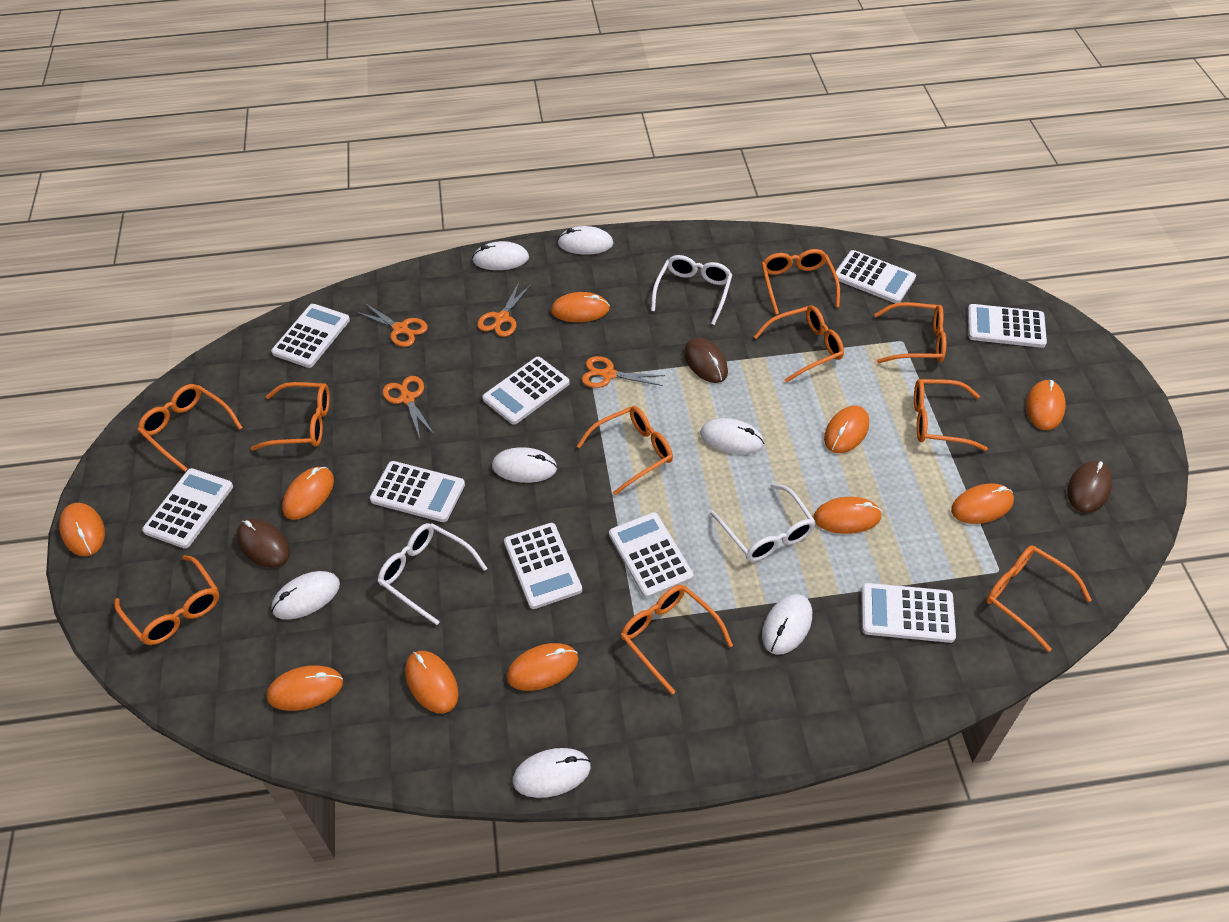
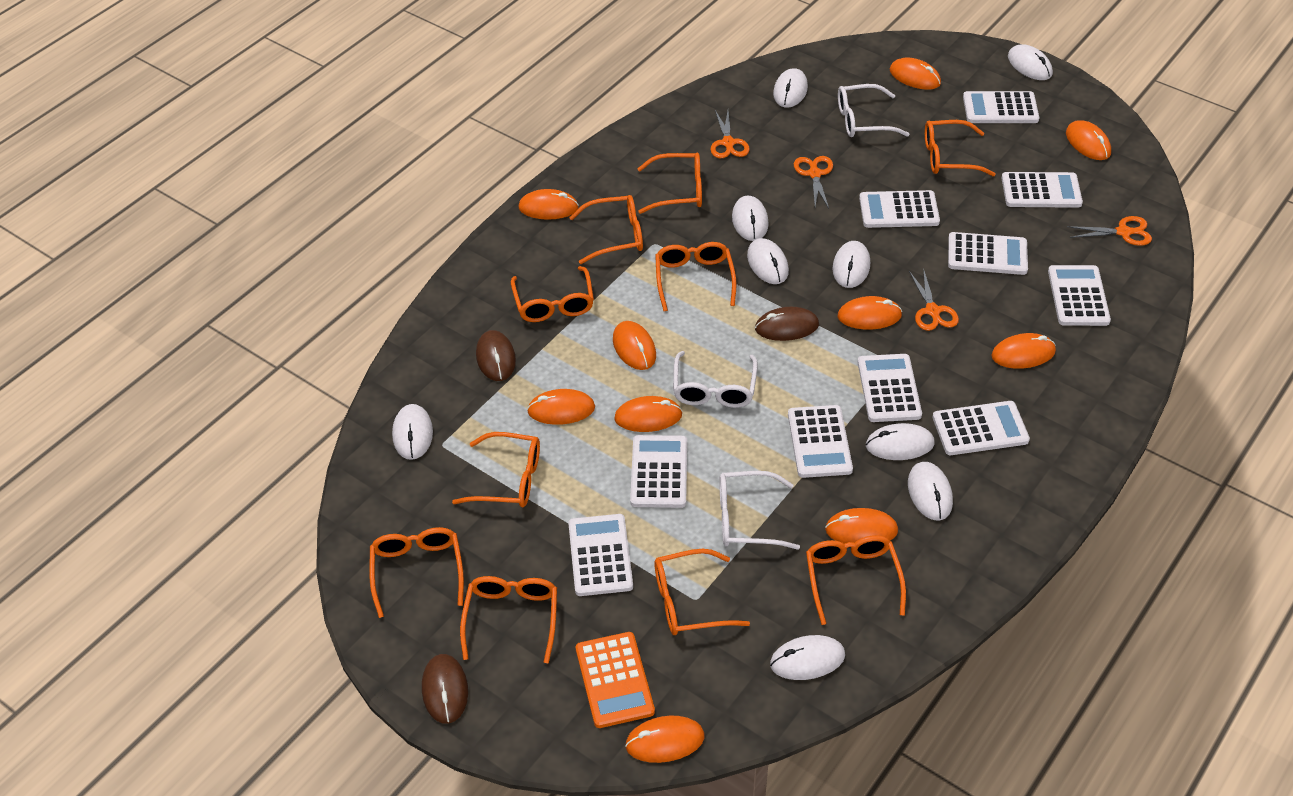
orange calculator: 0 -> 1
white calculator: 9 -> 10
white mouse: 7 -> 9

